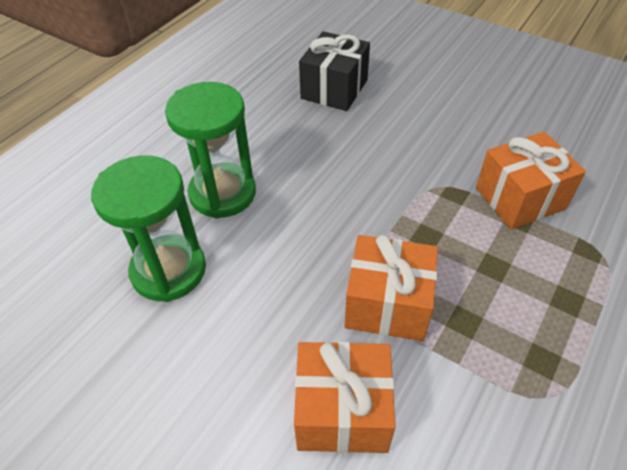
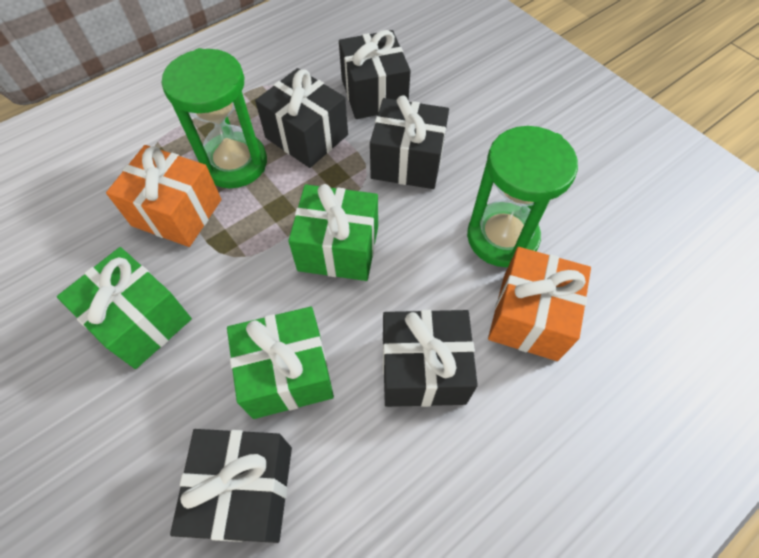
black gift: 1 -> 5
green gift: 0 -> 3
orange gift: 3 -> 2

